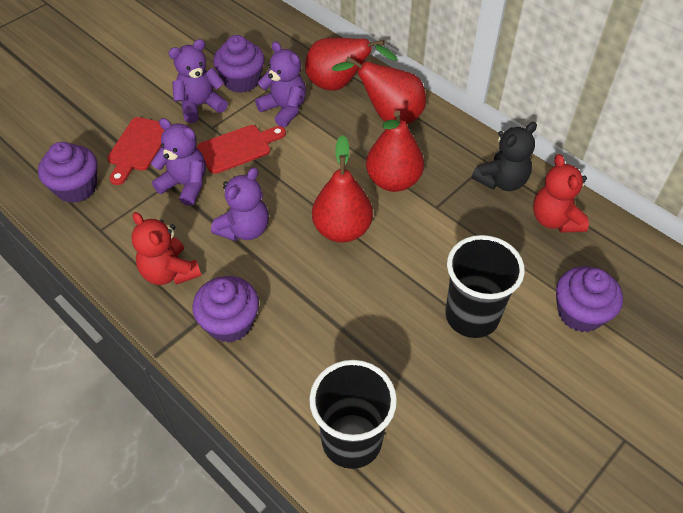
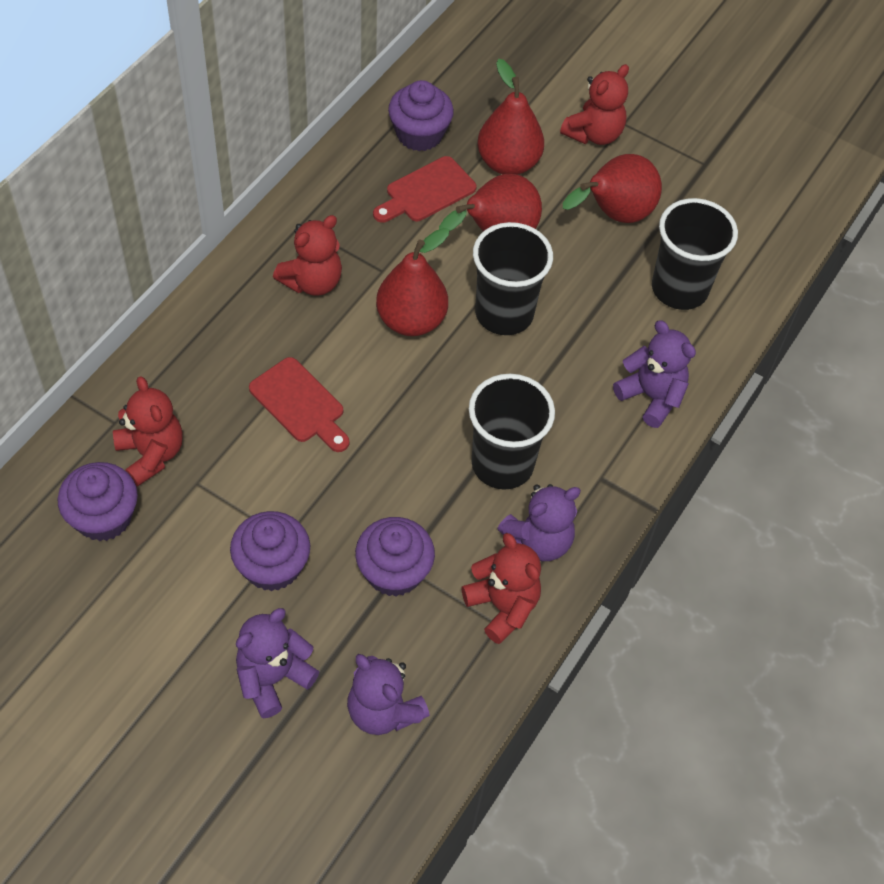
black cup: 2 -> 3
black teddy bear: 1 -> 0
red teddy bear: 2 -> 4

